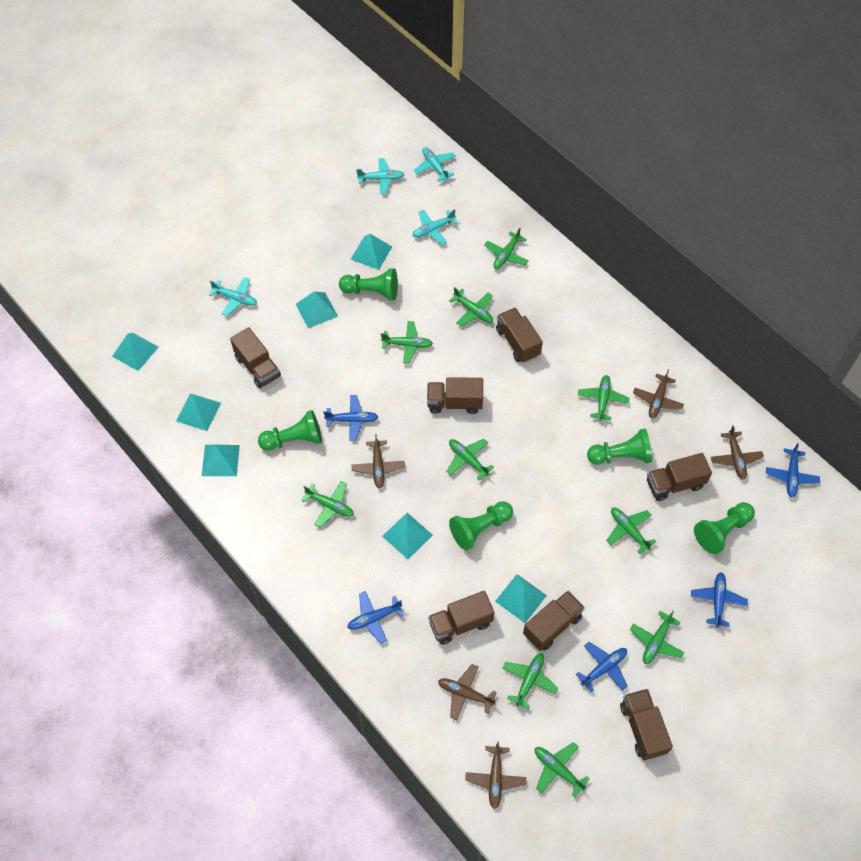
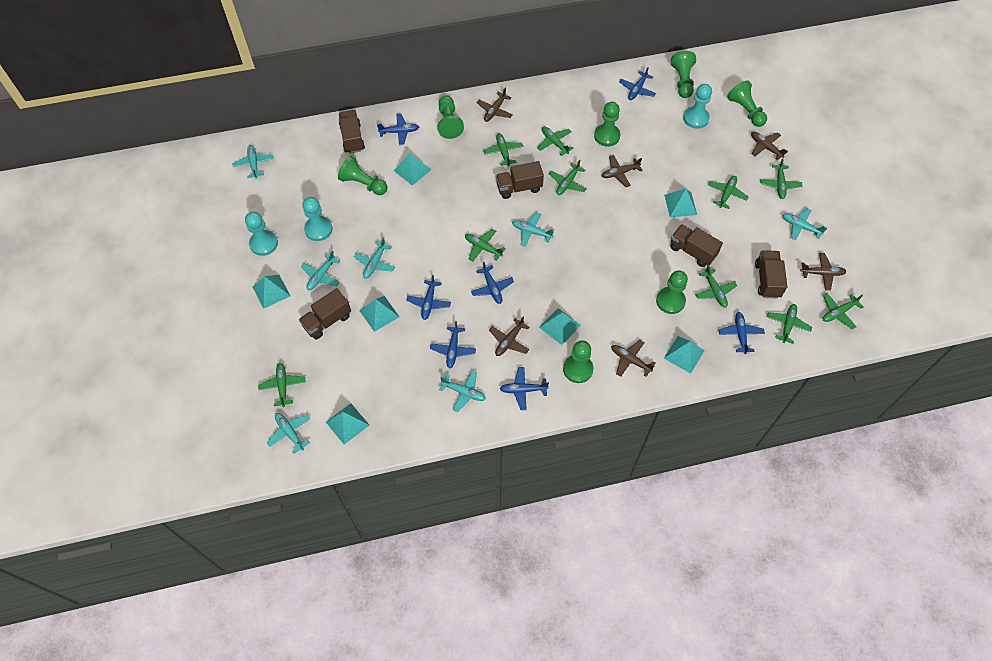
blue plane: 5 -> 7
brown plane: 5 -> 6
brown truck: 7 -> 5
green pawn: 5 -> 7
turquoise pawn: 0 -> 3
turquoise plane: 4 -> 7

